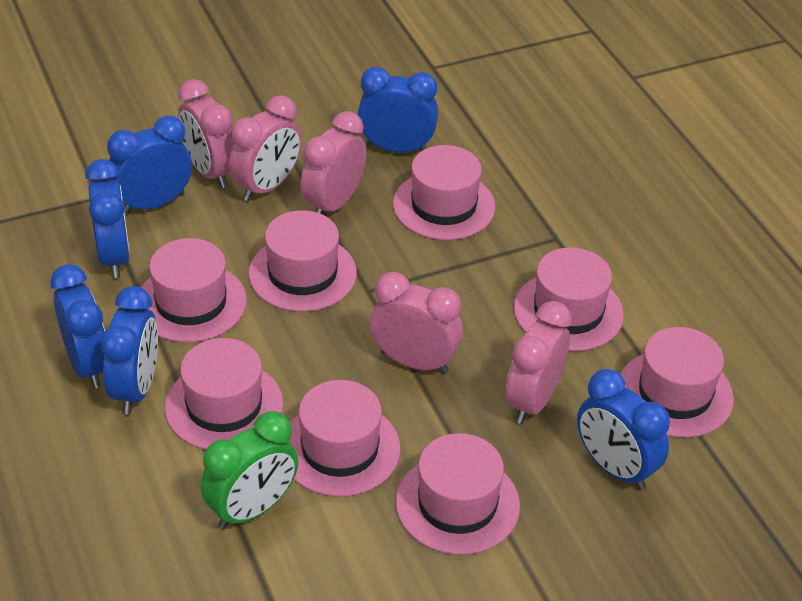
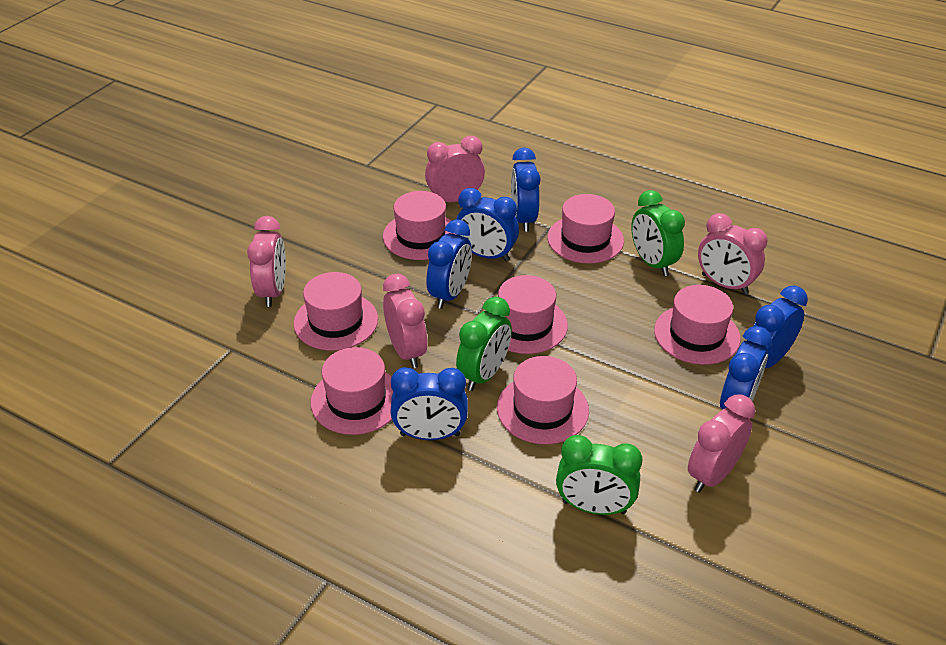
green clock: 1 -> 3
pink hat: 8 -> 7

